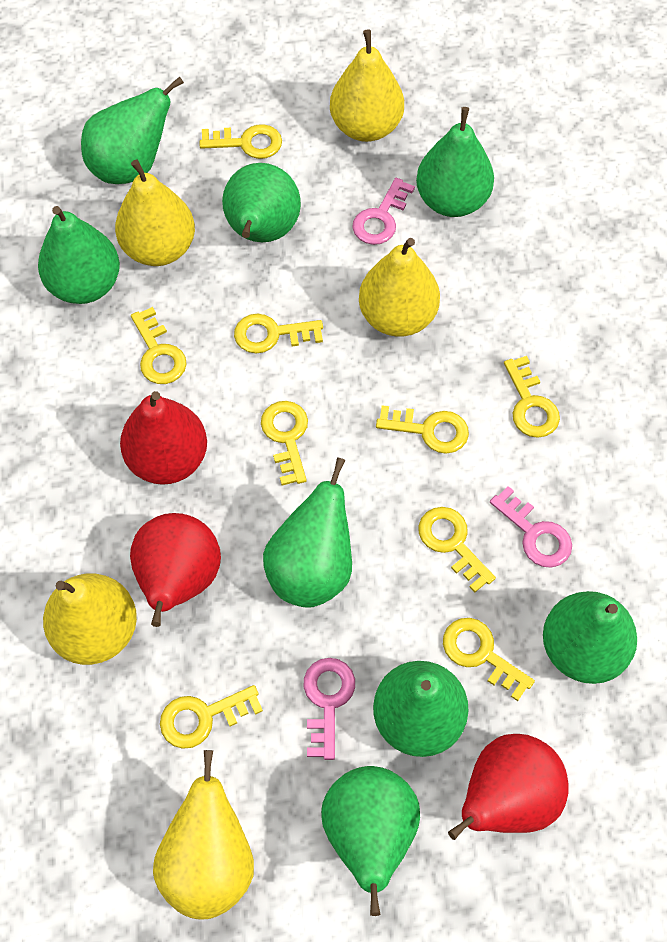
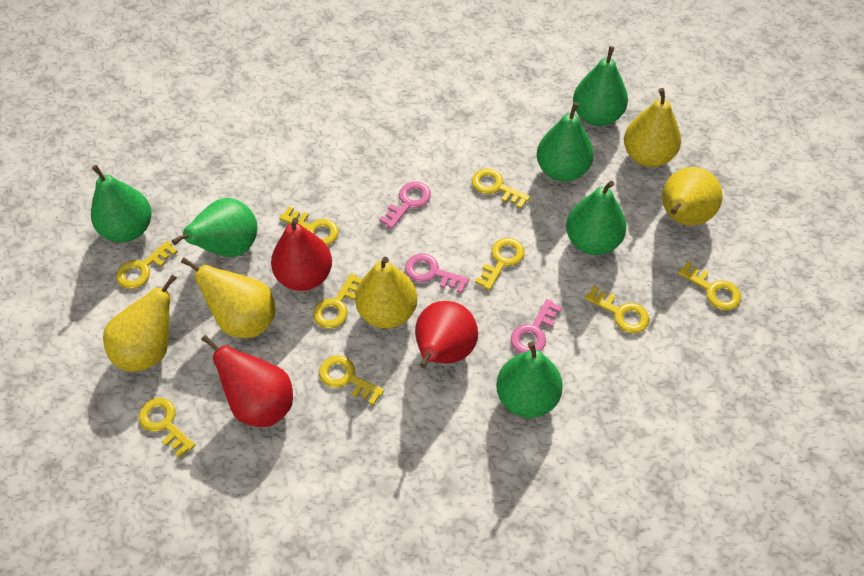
green pear: 8 -> 6

